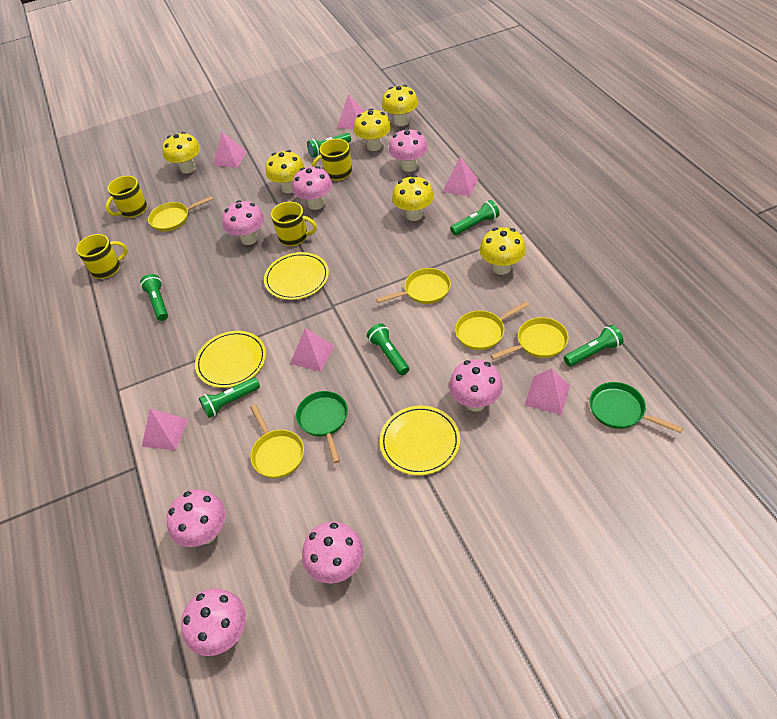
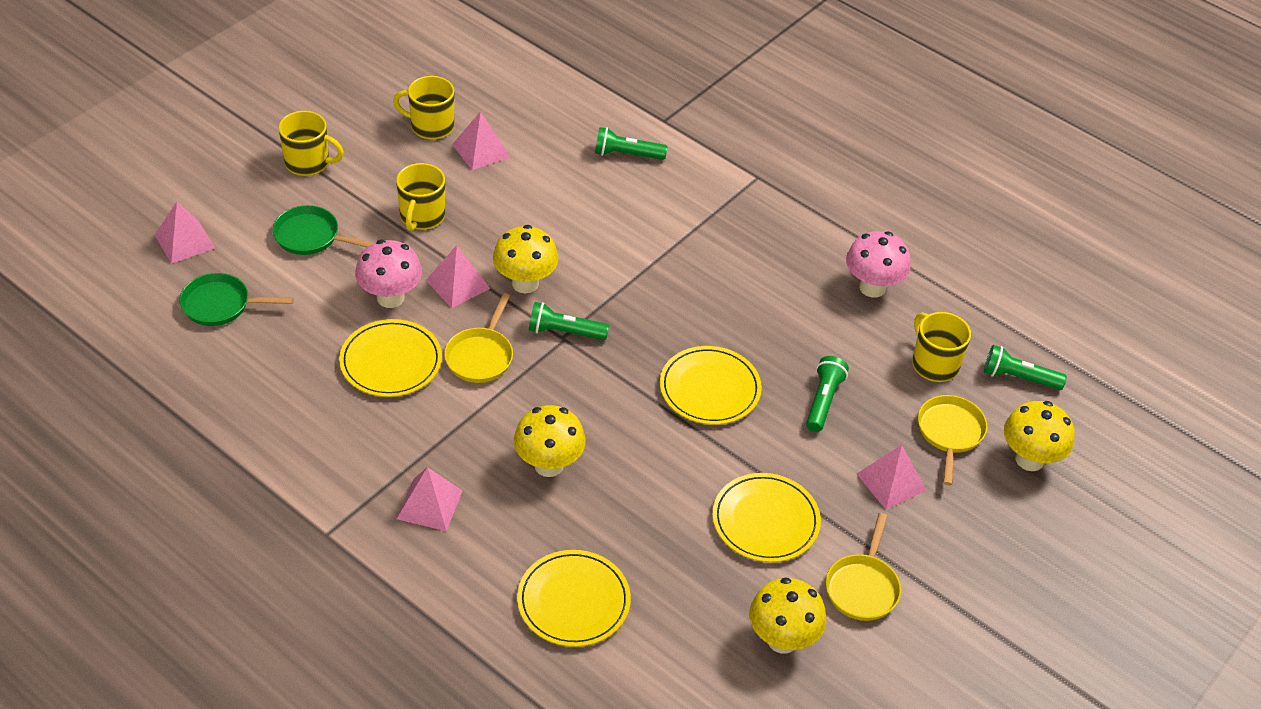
green flashlight: 6 -> 4
pink mushroom: 7 -> 2
pink pyramid: 6 -> 5
yellow mushroom: 6 -> 4
yellow pan: 5 -> 3
yellow plate: 3 -> 4

